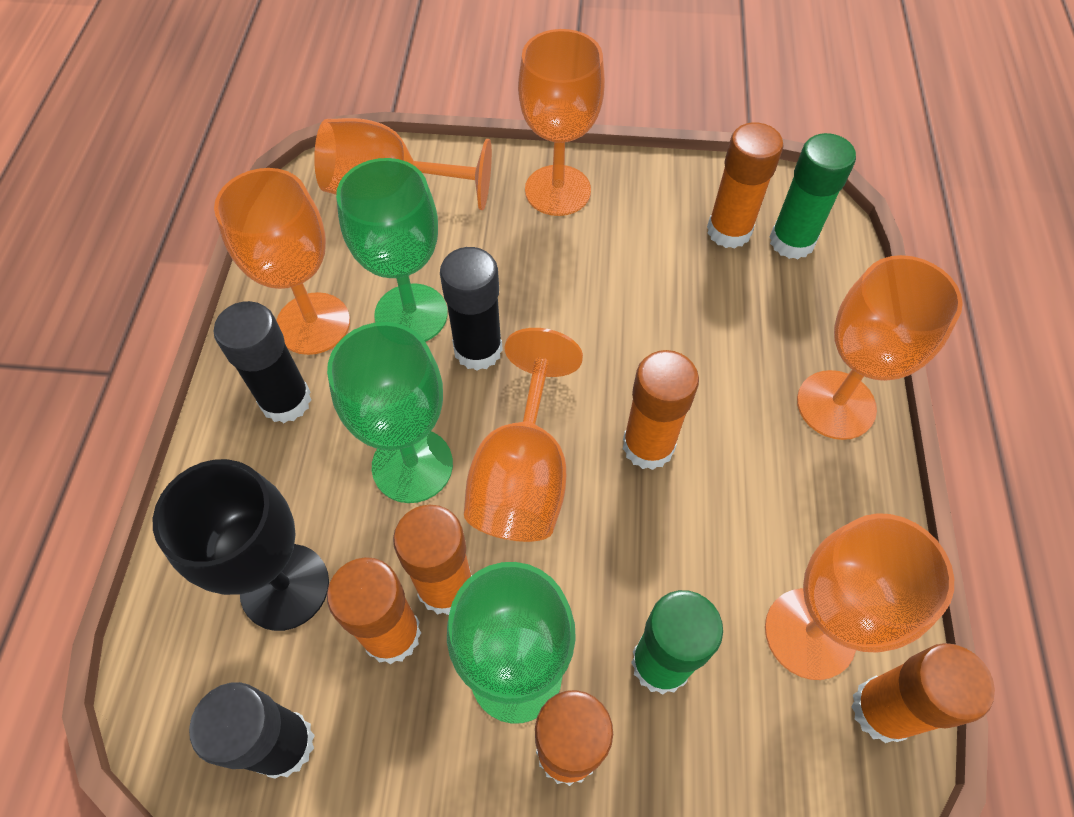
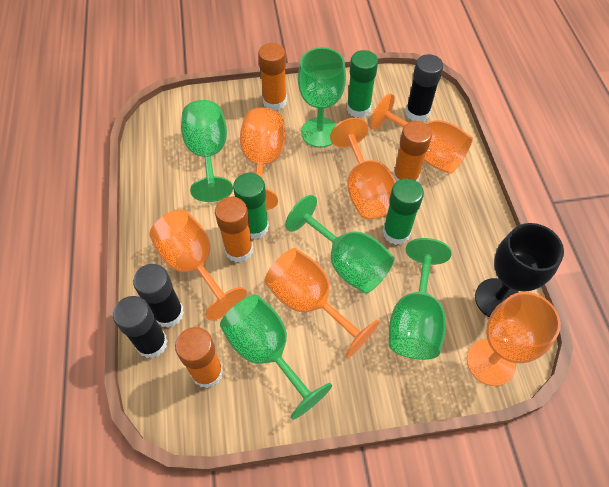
green glue stick: 2 -> 3
green goblet: 3 -> 5
orange glue stick: 6 -> 4

